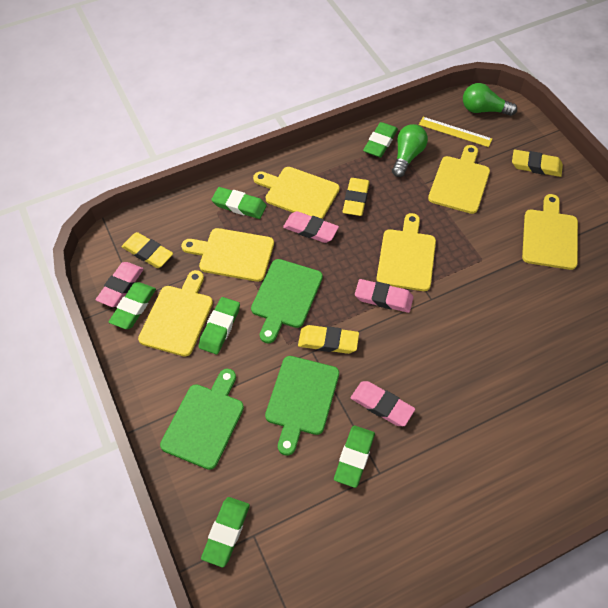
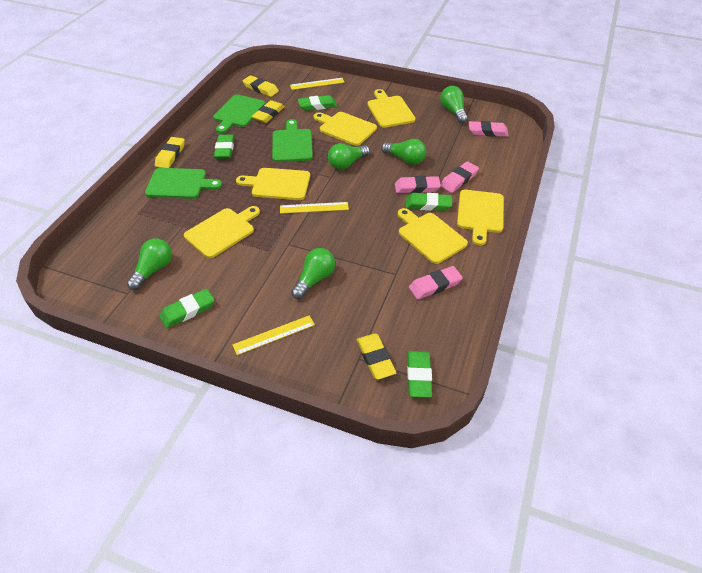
green eraser: 6 -> 5
green light bulb: 2 -> 5
yellow ruler: 1 -> 3

